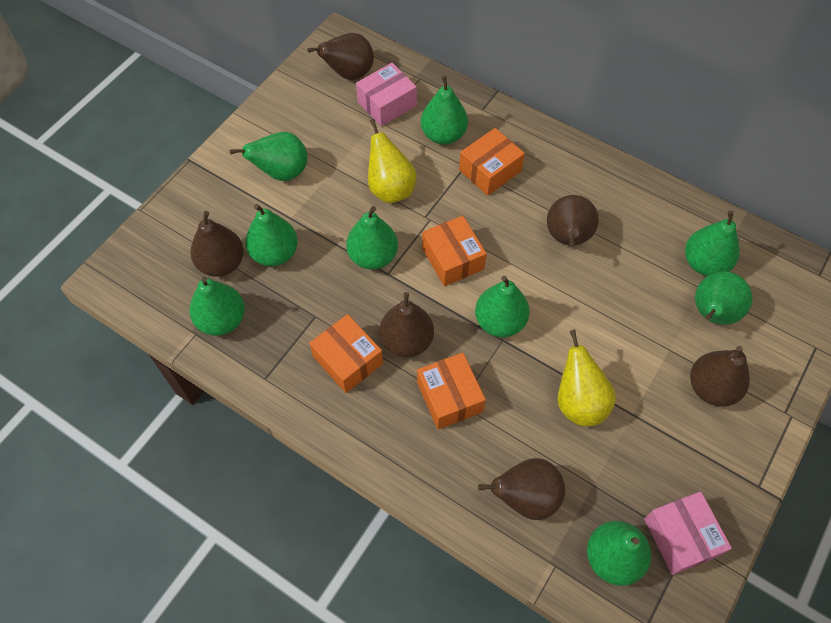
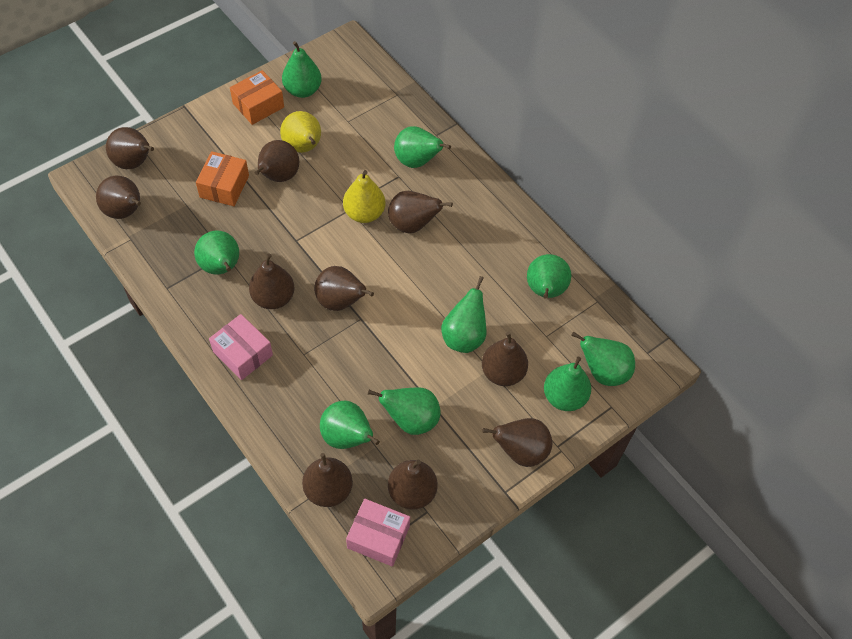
brown pear: 6 -> 10
orange box: 4 -> 2

